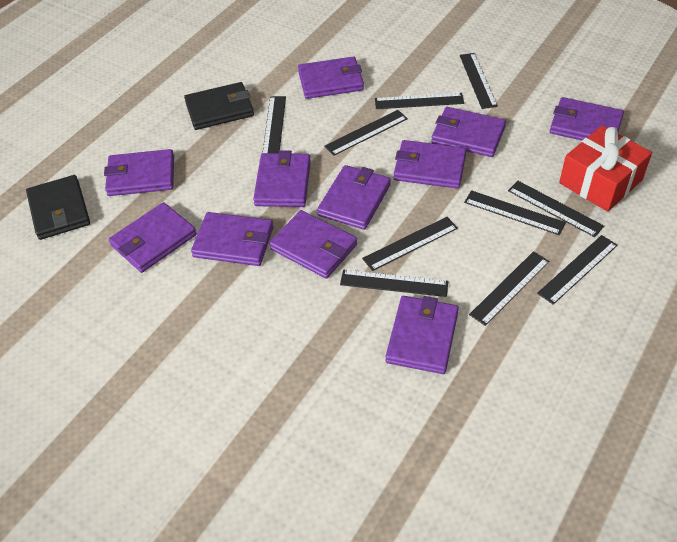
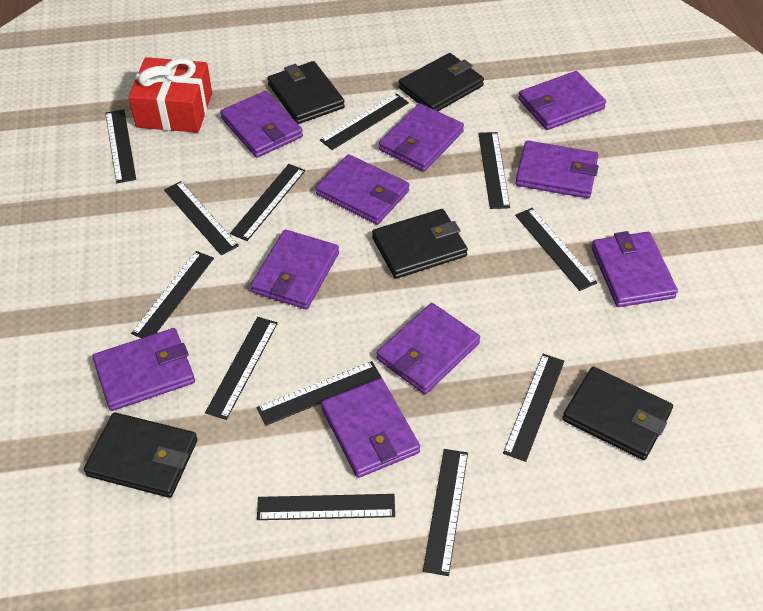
black ruler: 10 -> 12
black wallet: 2 -> 5
purple wallet: 11 -> 10

